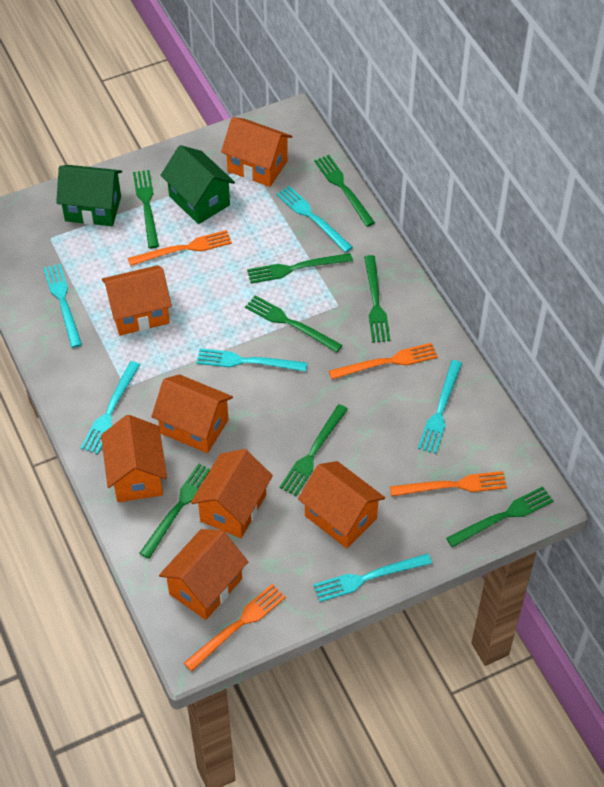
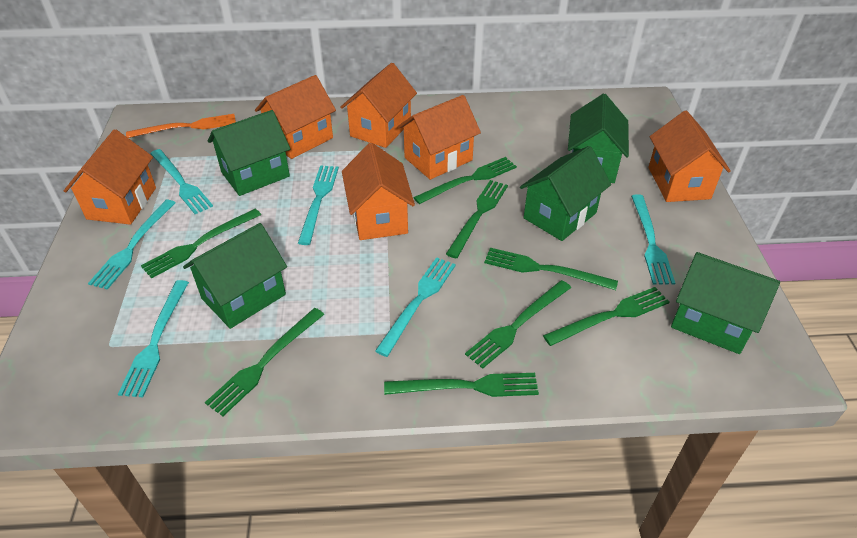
green house: 2 -> 5
orange fork: 4 -> 1
orange house: 7 -> 6

